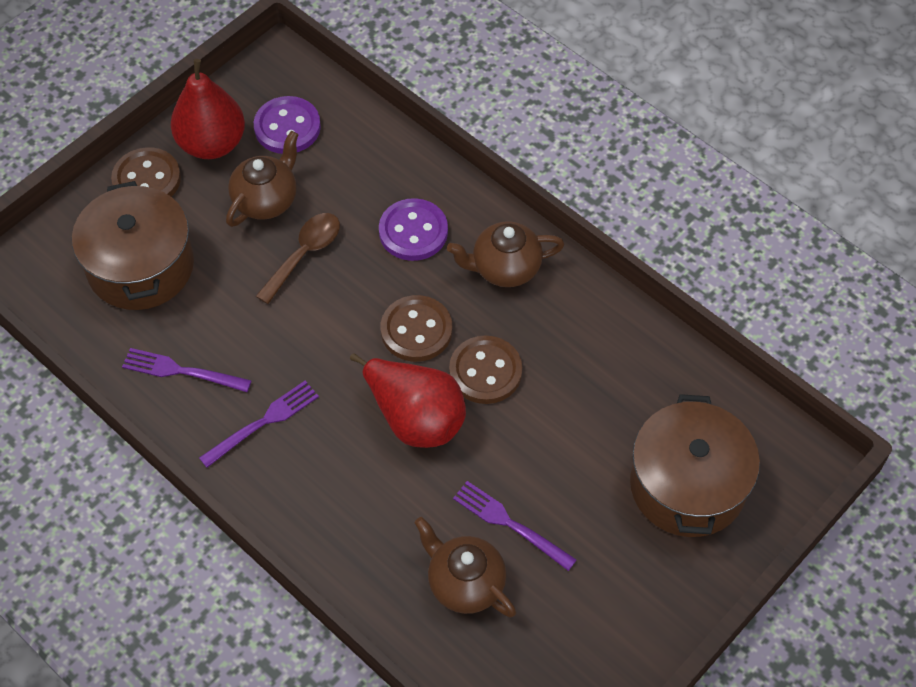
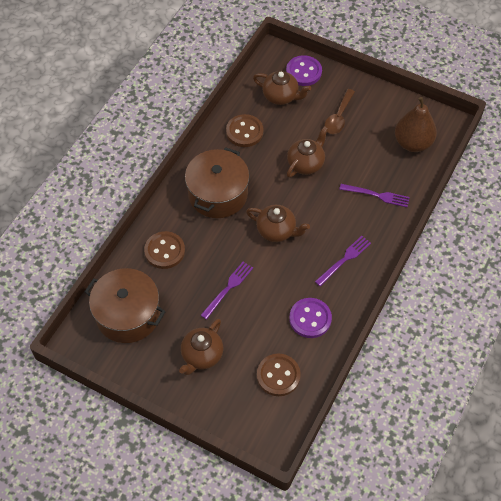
brown pear: 0 -> 1
brown teapot: 3 -> 4
red pear: 2 -> 0

